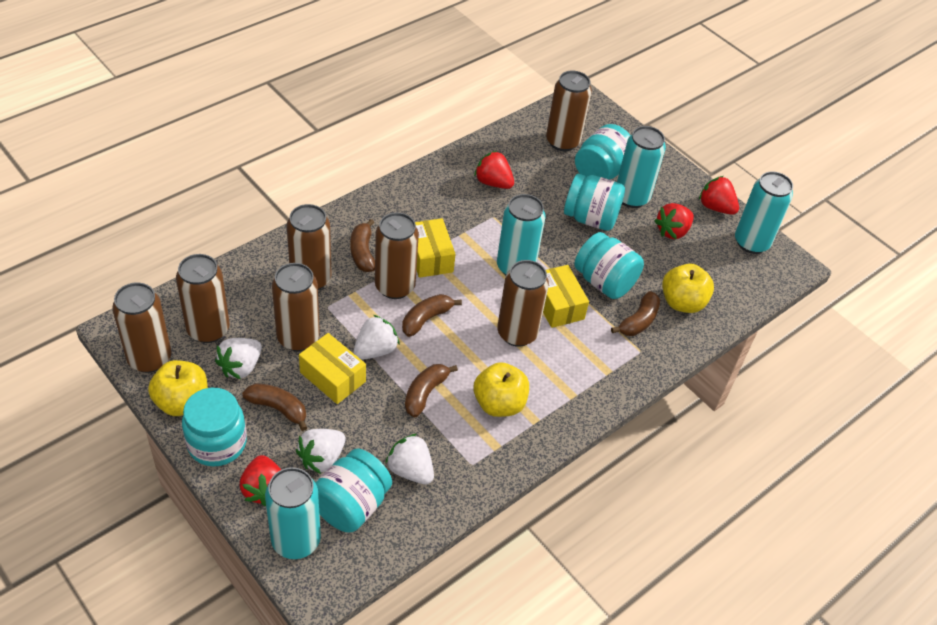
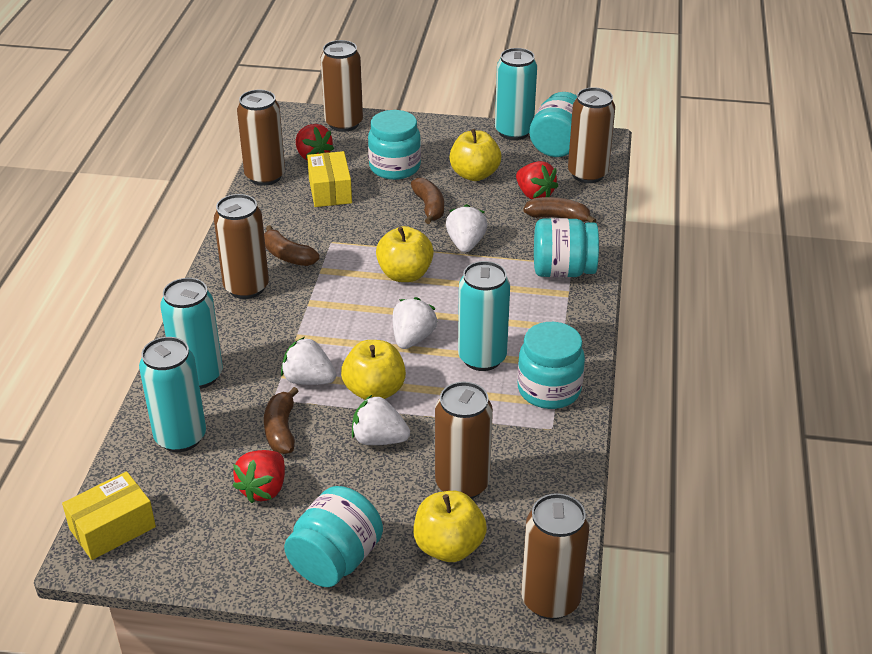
brown banana: 5 -> 4
brown can: 7 -> 6
red strawberry: 4 -> 3
yellow apple: 3 -> 4
yellow box: 3 -> 2

